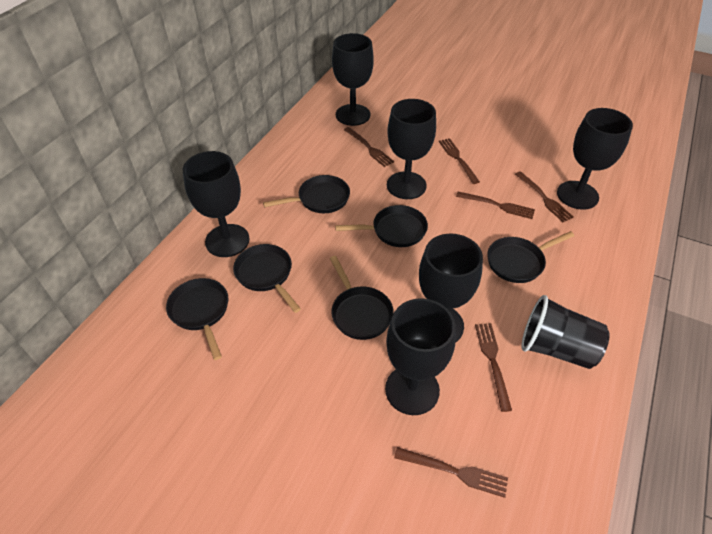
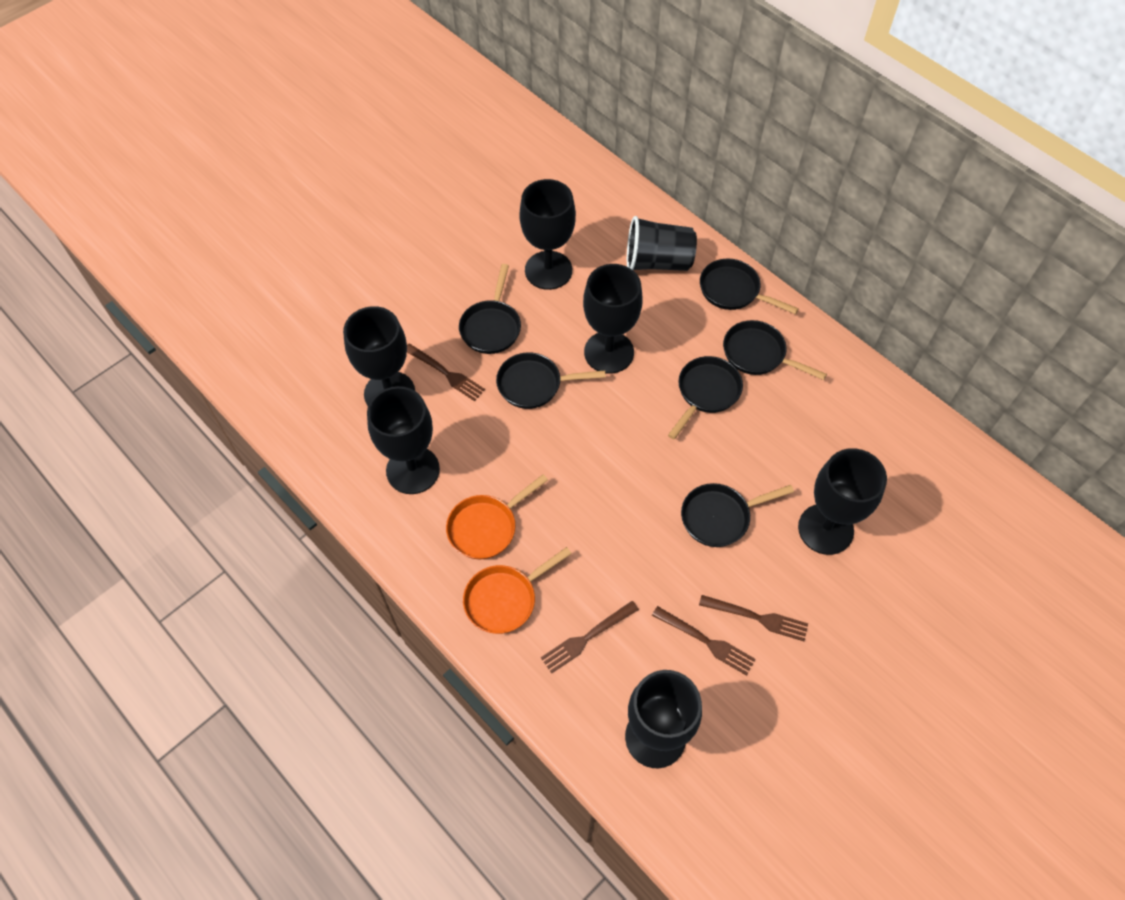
brown fork: 6 -> 4
orange pan: 0 -> 2

